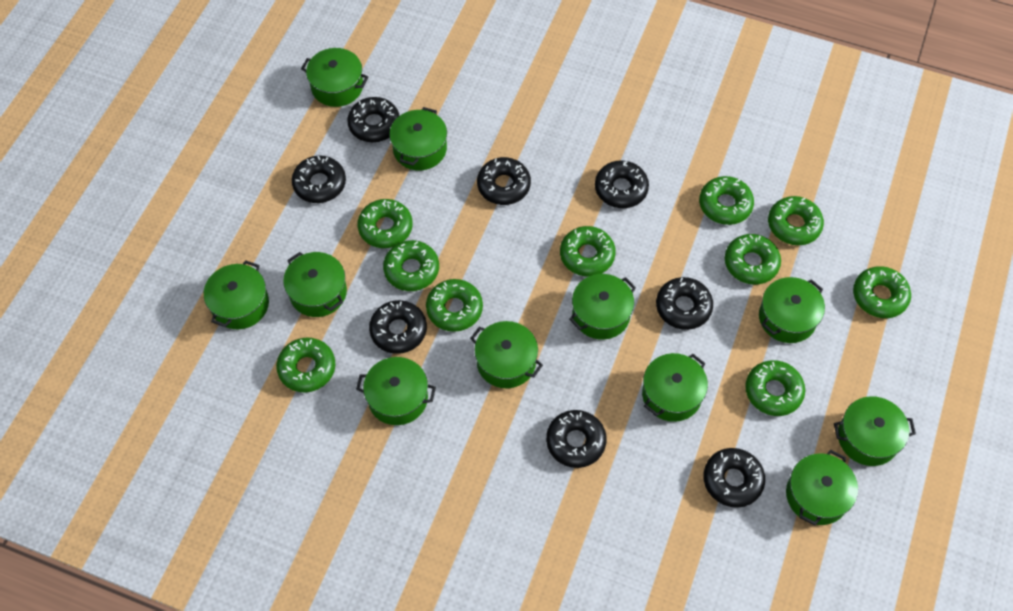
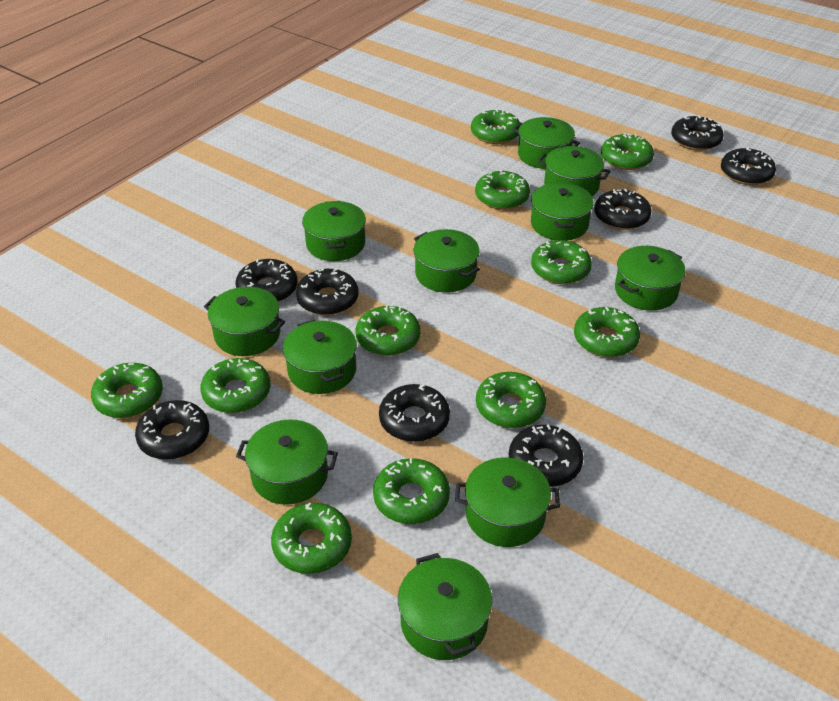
green donut: 10 -> 11

